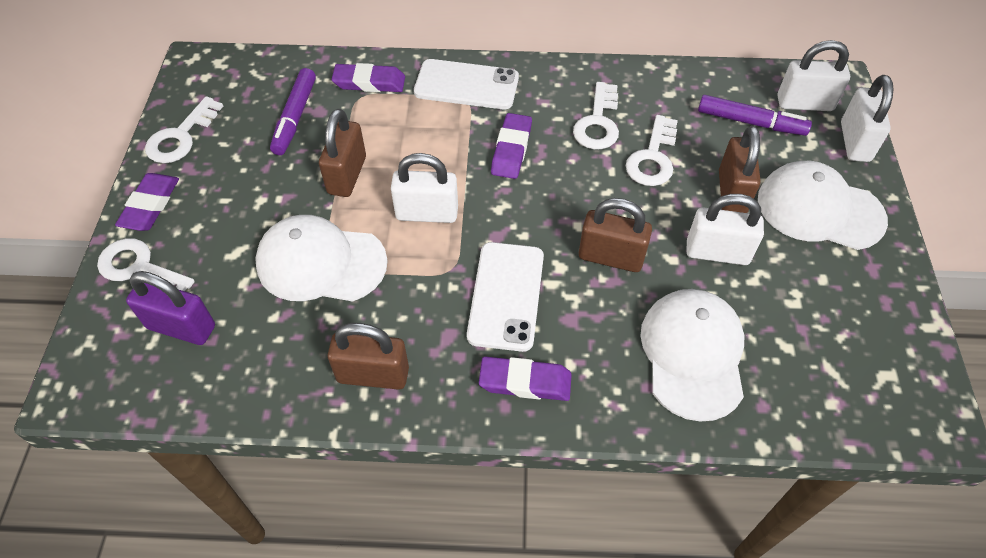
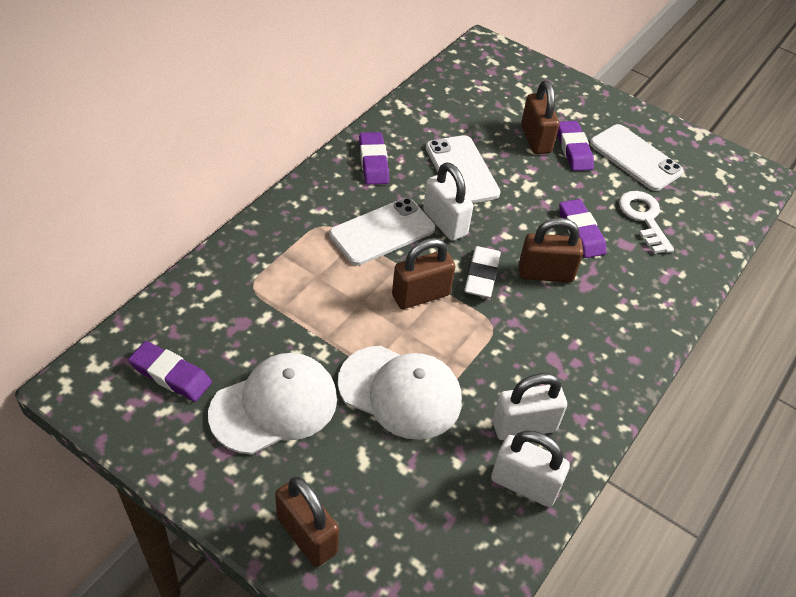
purple marker: 2 -> 0
purple padlock: 1 -> 0
white cap: 3 -> 2
white eraser: 0 -> 1
white key: 4 -> 1
white padlock: 4 -> 3
white phone: 2 -> 3

